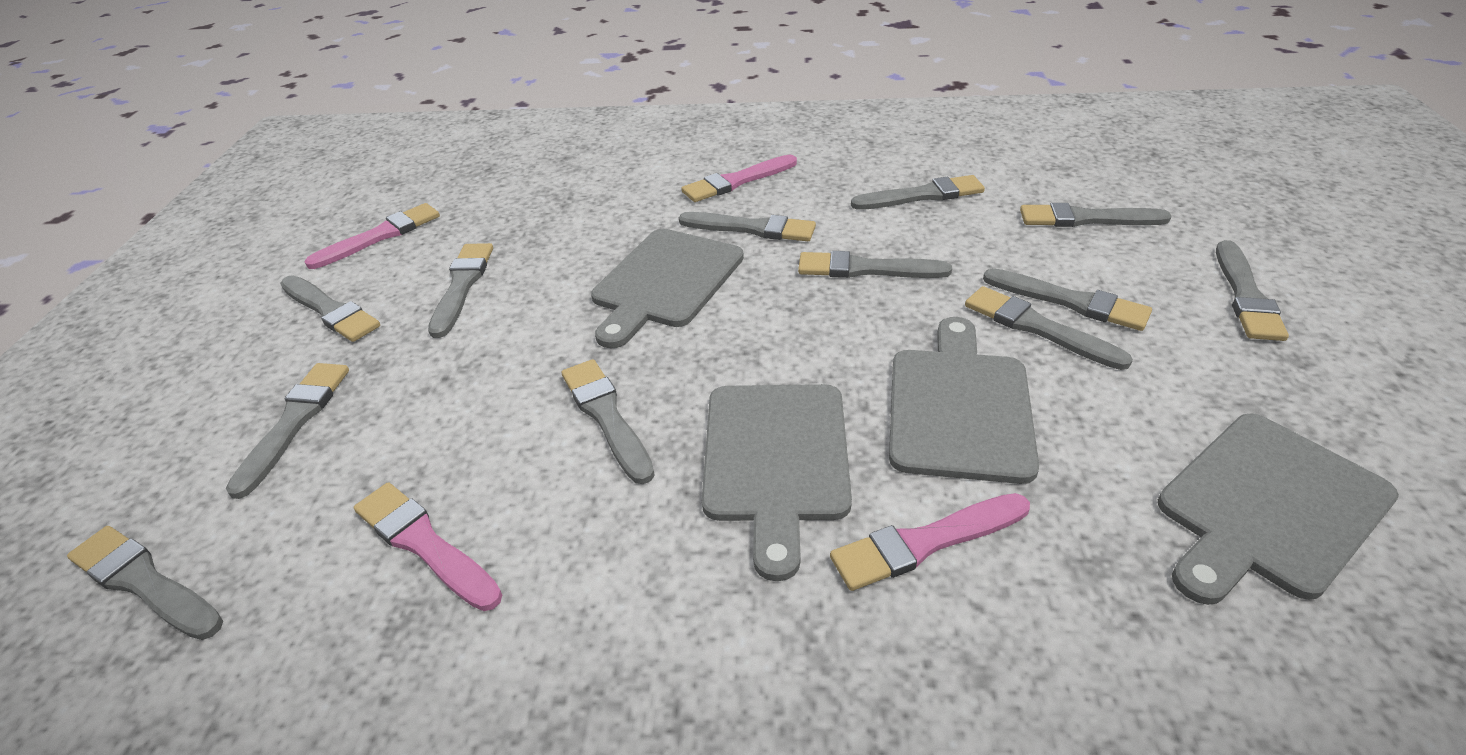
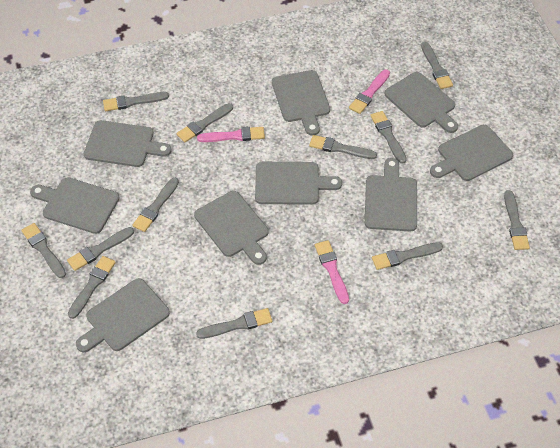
grey cutting board: 4 -> 9
pink brush: 4 -> 3

